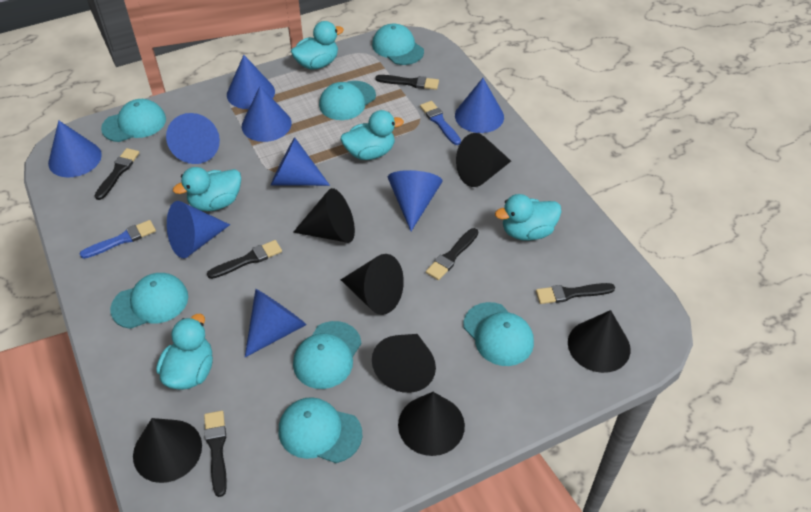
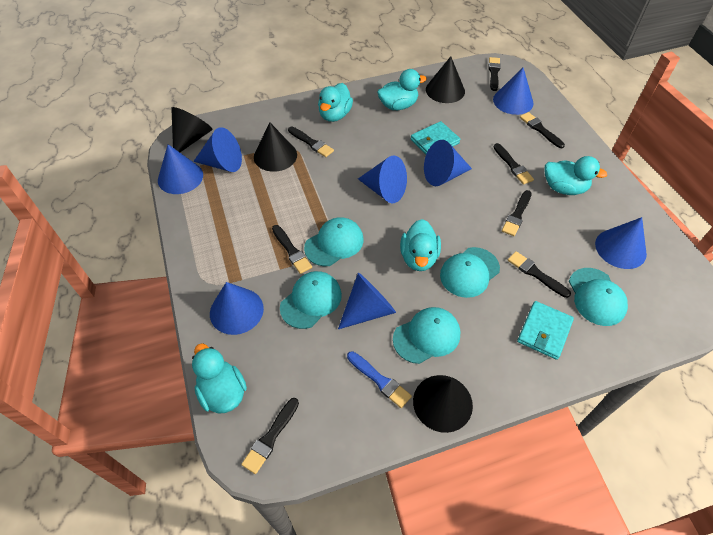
black brush: 6 -> 8
black cone: 7 -> 4
blue brush: 2 -> 1
blue cone: 9 -> 8
turquoise cap: 7 -> 5
turquoise wallet: 0 -> 2

